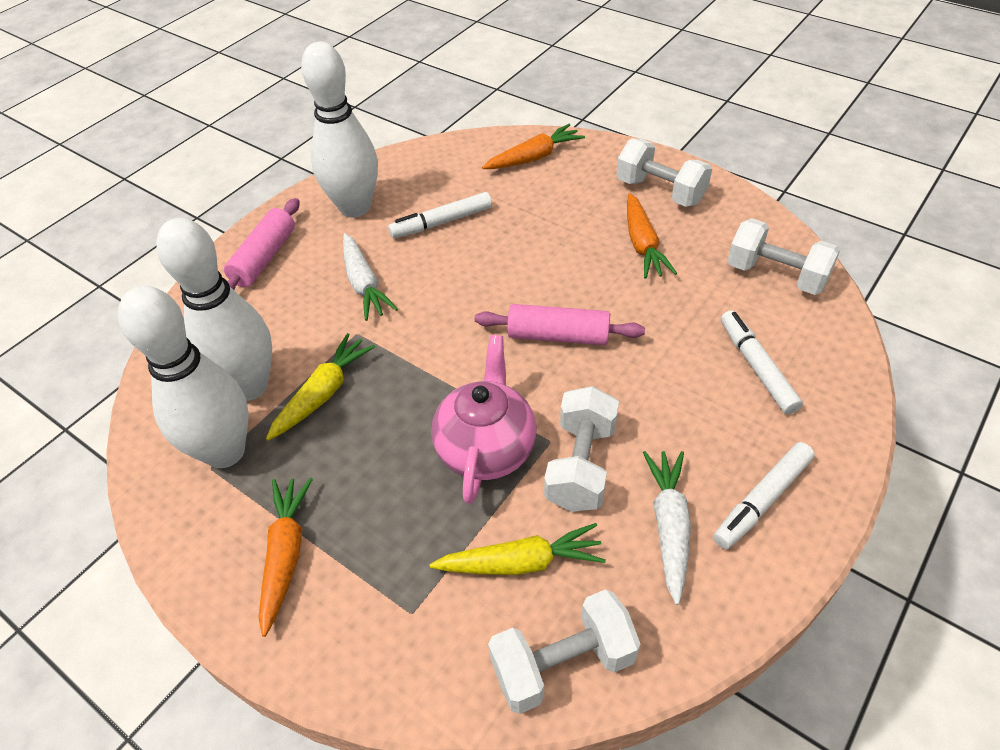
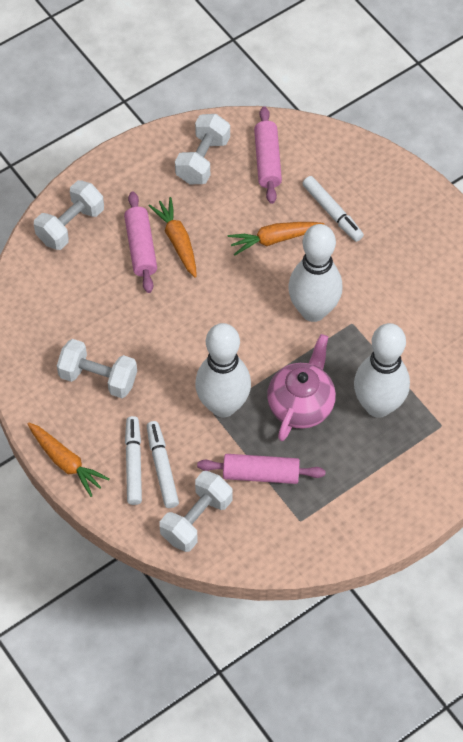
pink rolling pin: 2 -> 3
white carrot: 2 -> 0
yellow carrot: 2 -> 0

